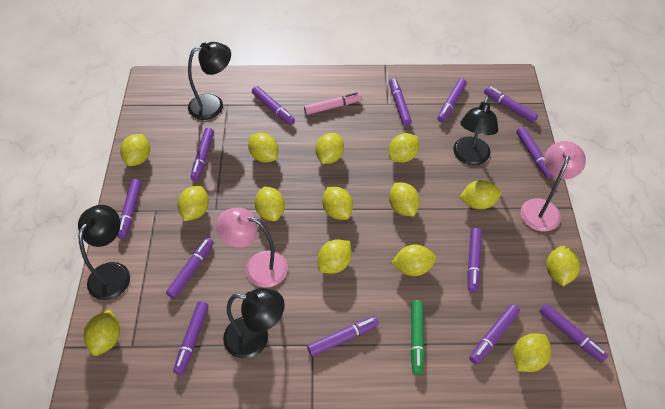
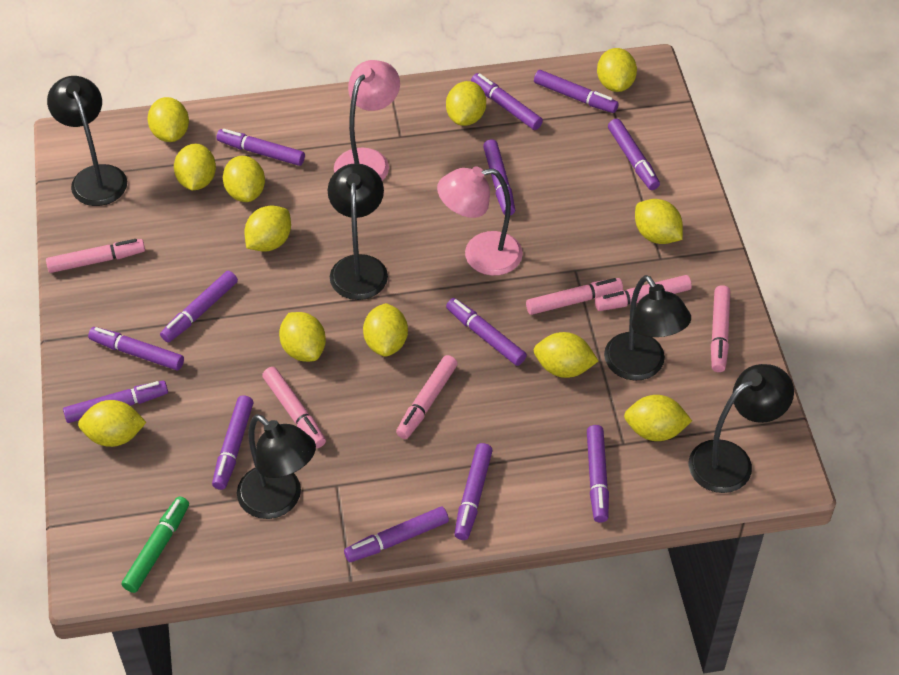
black lamp: 4 -> 5
pink marker: 1 -> 6
yellow lemon: 14 -> 12

